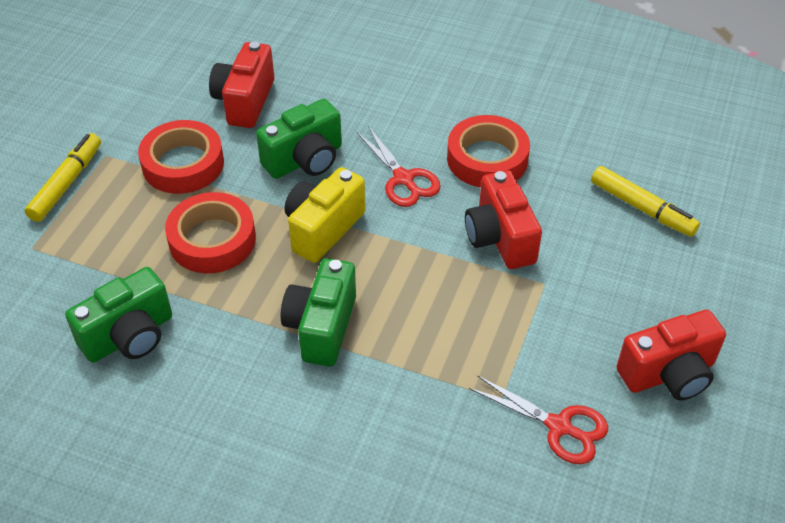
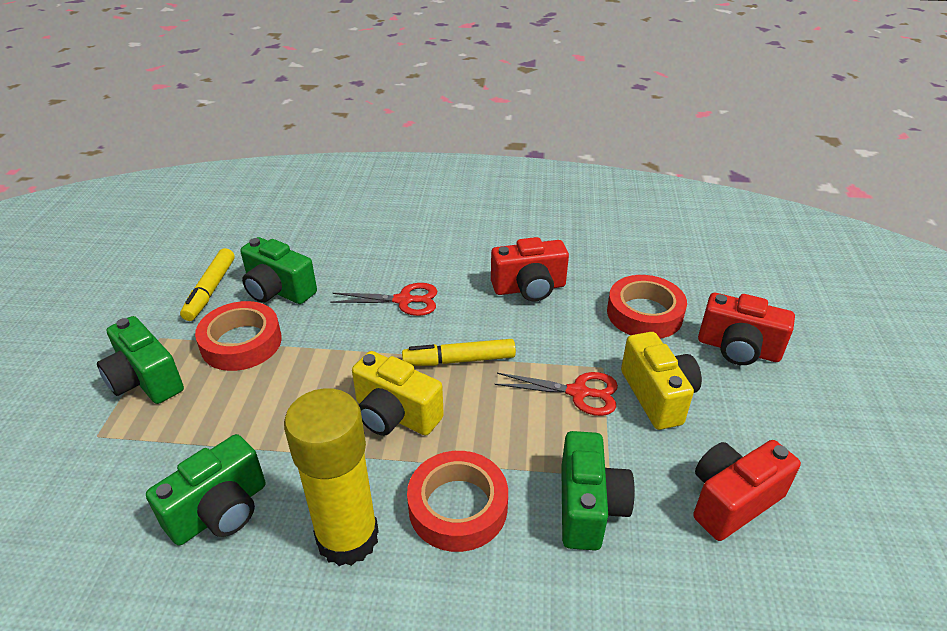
green camera: 3 -> 4
yellow camera: 1 -> 2
yellow glue stick: 0 -> 1

